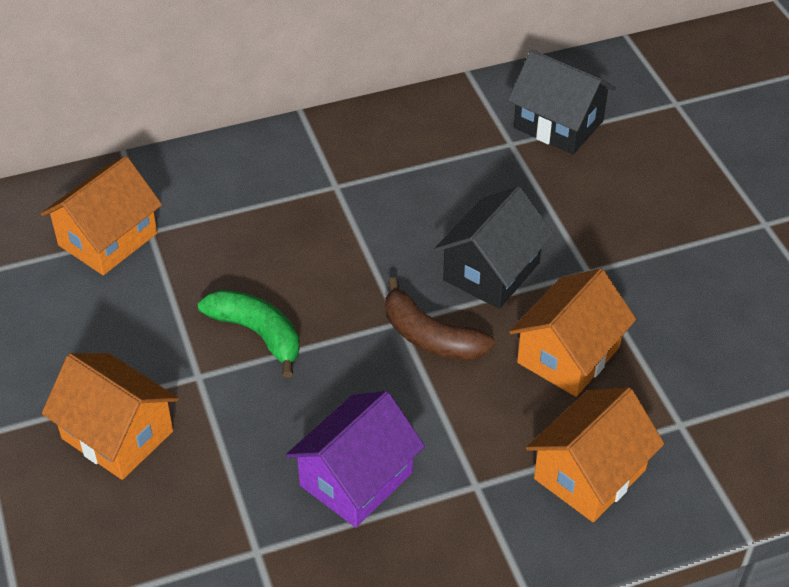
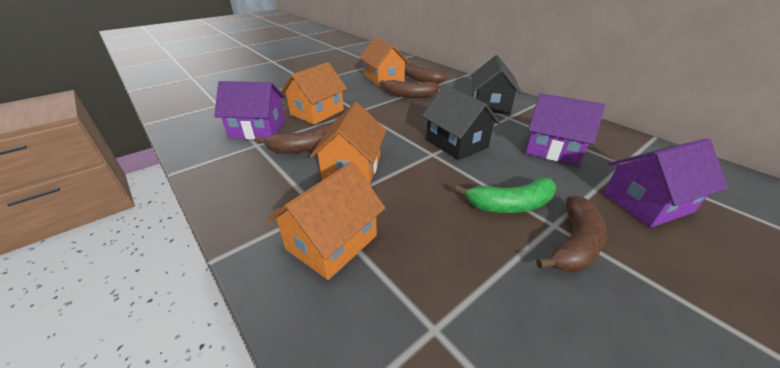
brown banana: 1 -> 4
purple house: 1 -> 3

